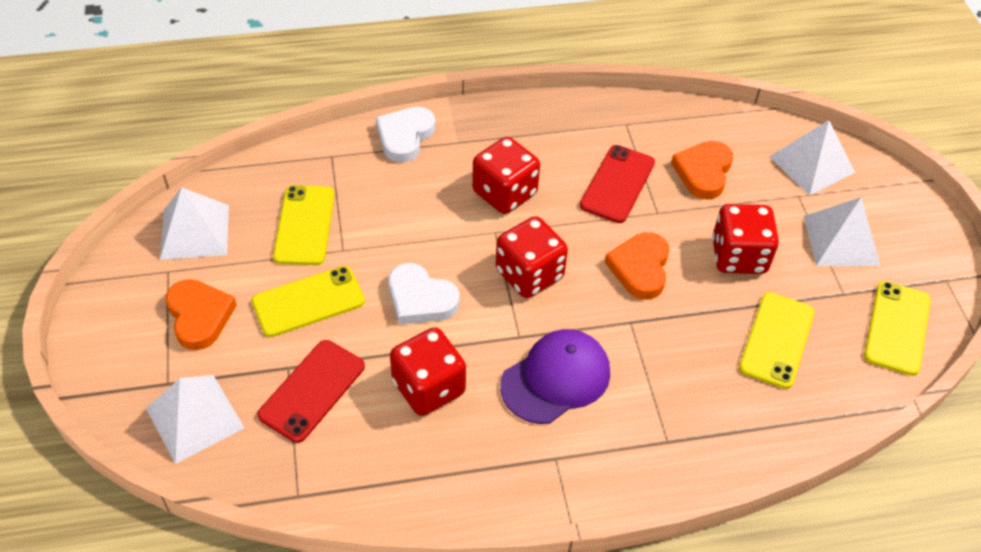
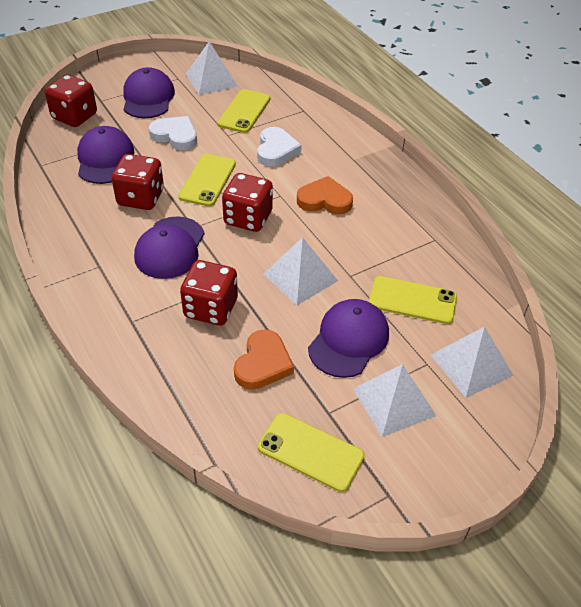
orange heart: 3 -> 2
purple cap: 1 -> 4
red phone: 2 -> 0

